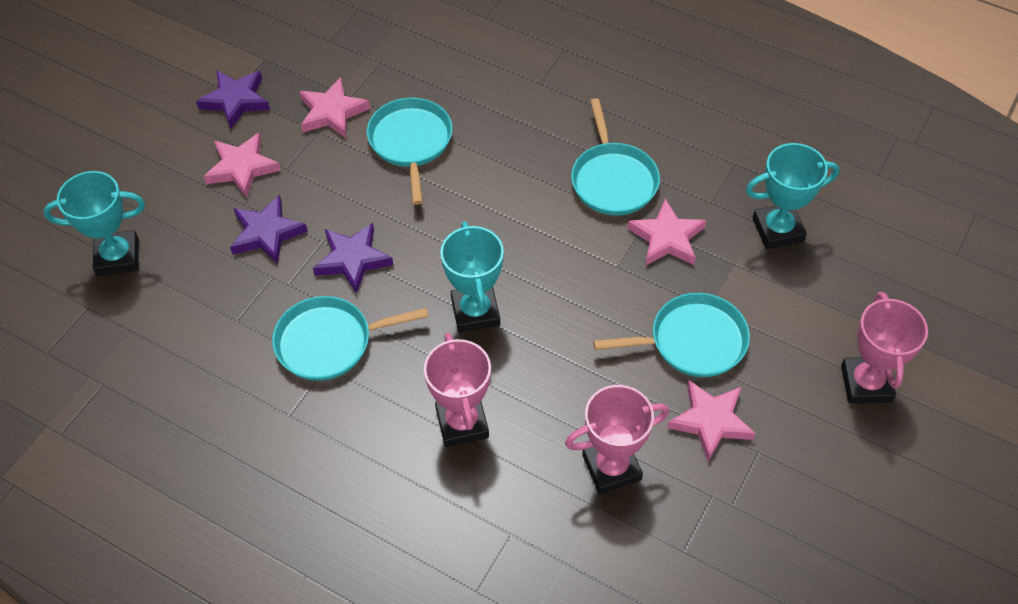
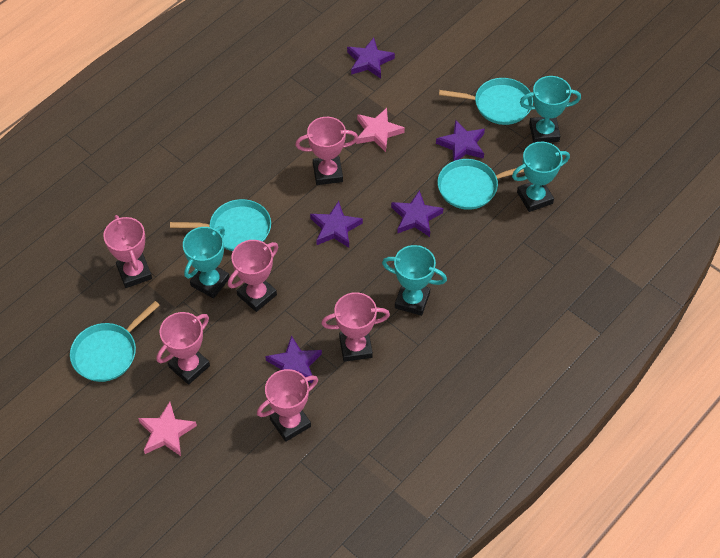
pink star: 4 -> 2
pink trophy: 3 -> 6
purple star: 3 -> 5
turquoise trophy: 3 -> 4

